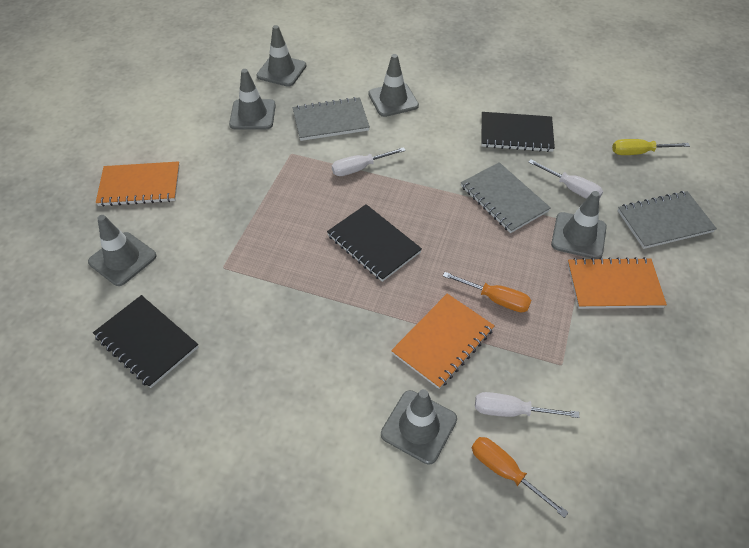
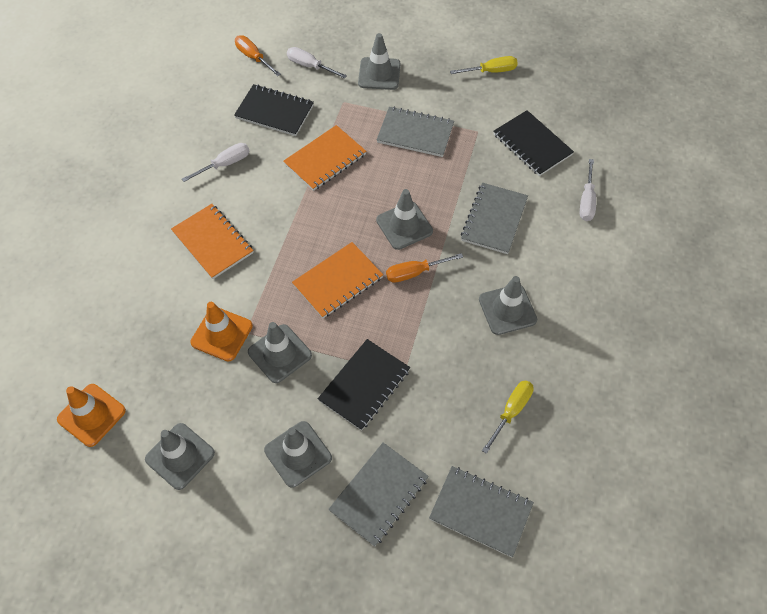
grey notebook: 3 -> 4
orange traffic cone: 0 -> 2
yellow screwdriver: 1 -> 2

